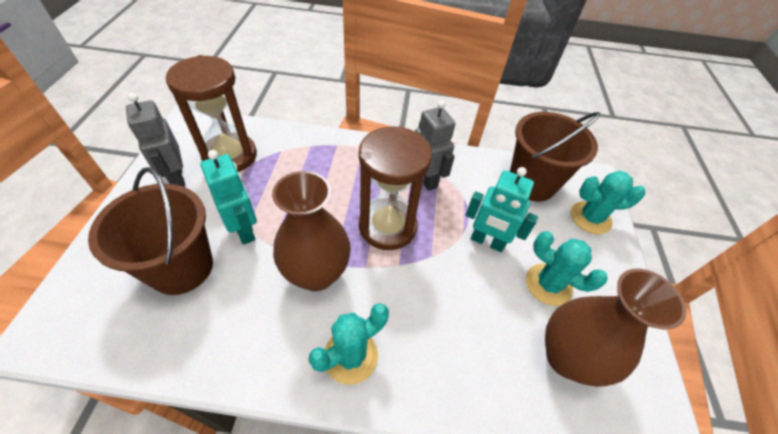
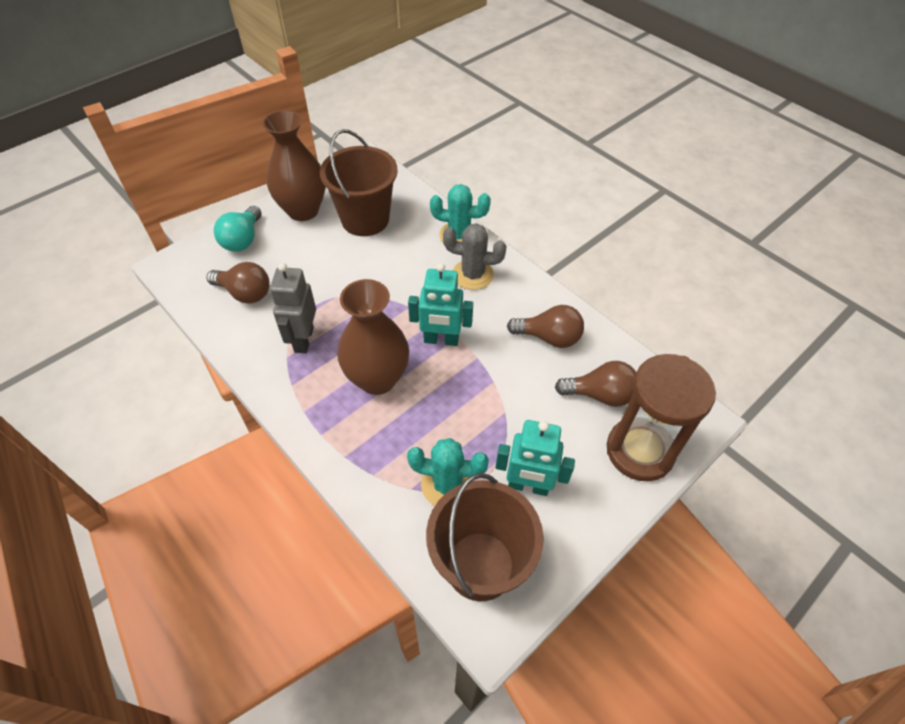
brown hourglass: 2 -> 1
brown light bulb: 0 -> 3
grey cactus: 0 -> 1
grey robot: 2 -> 1
turquoise cactus: 3 -> 2
turquoise light bulb: 0 -> 1

